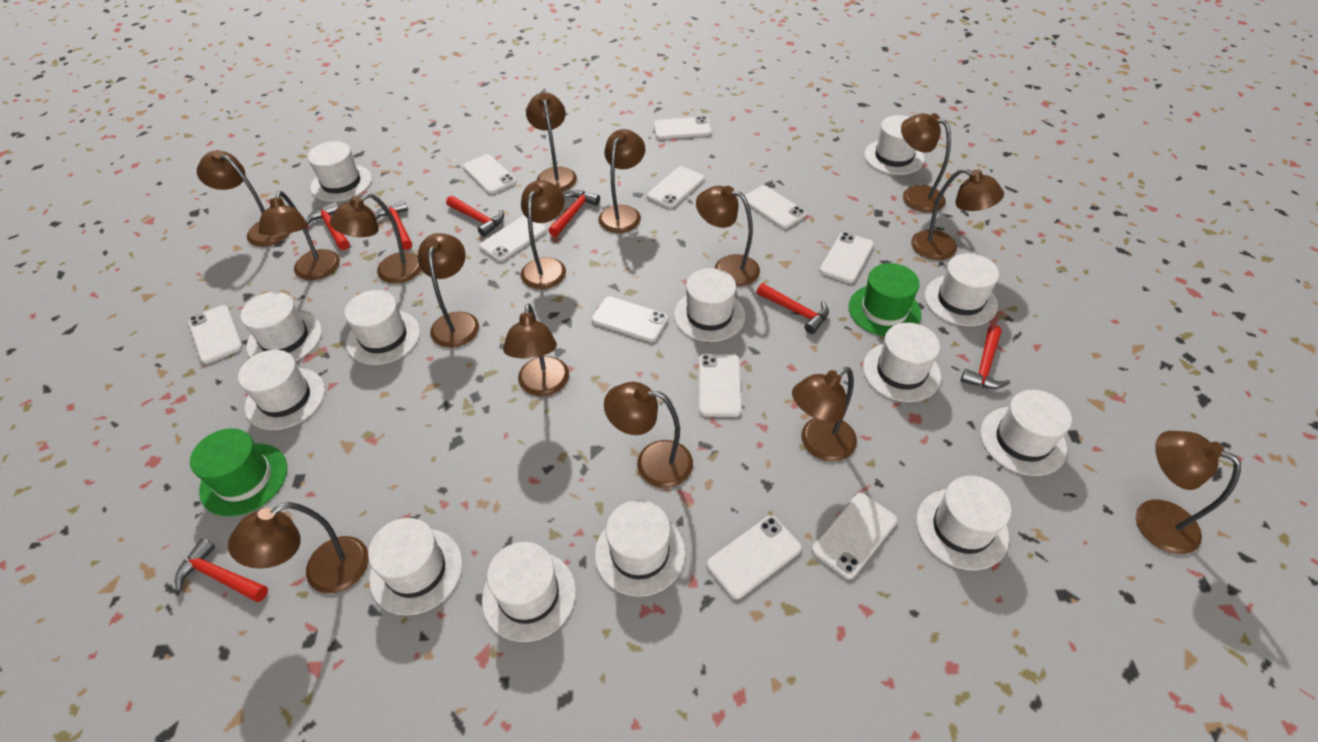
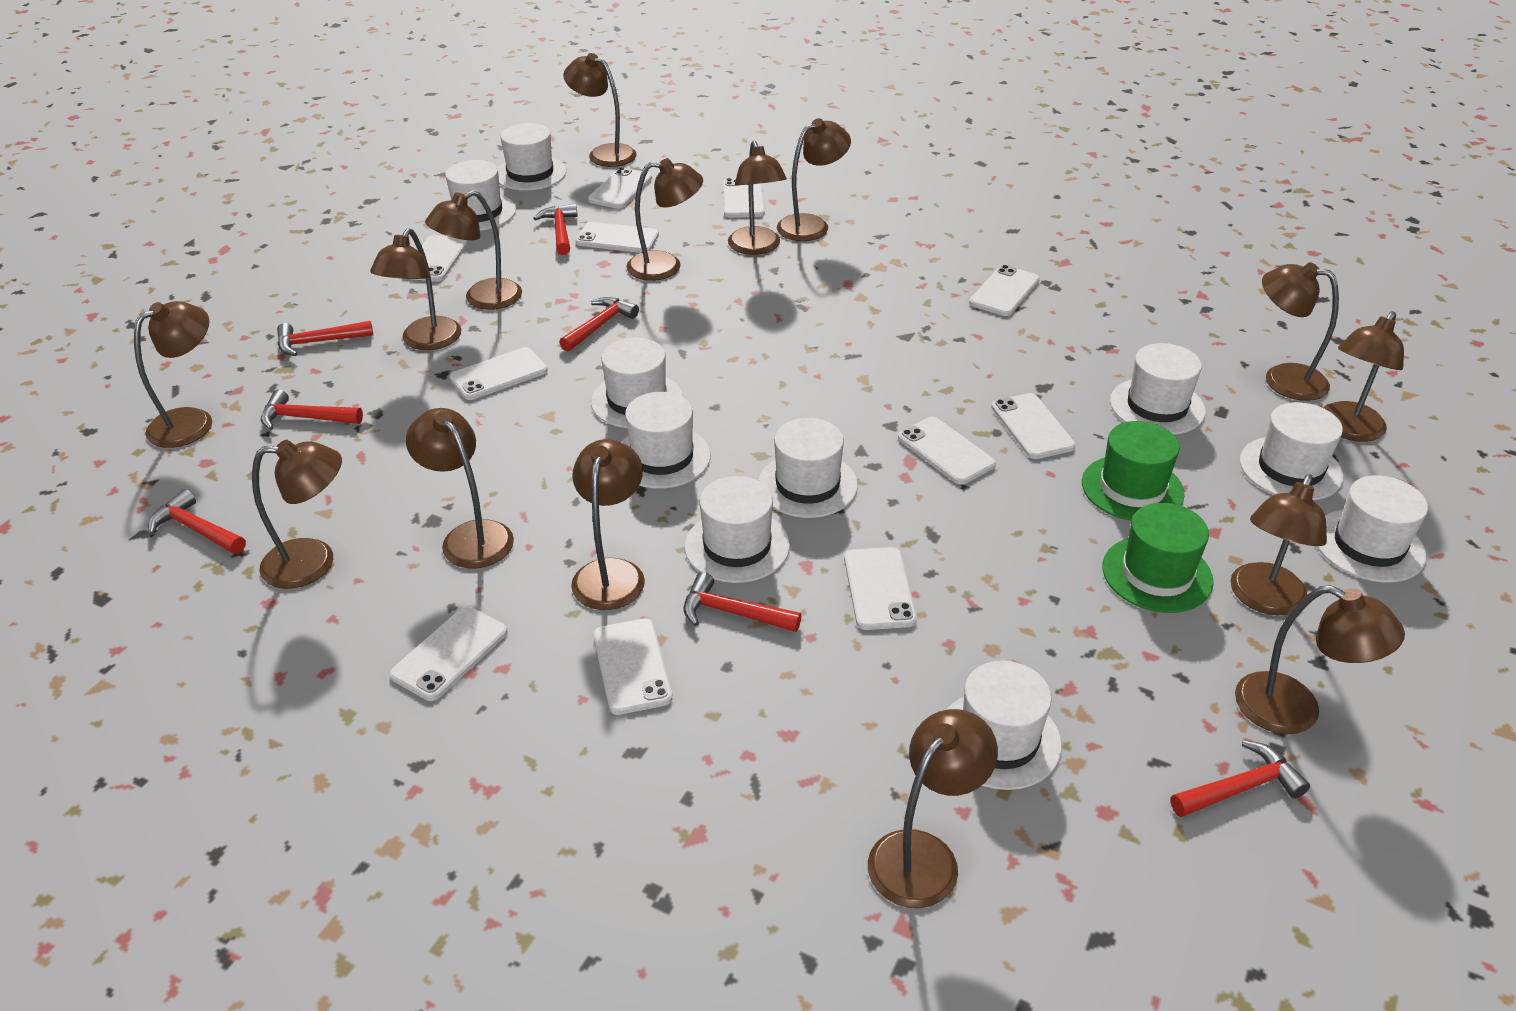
white hat: 13 -> 10

